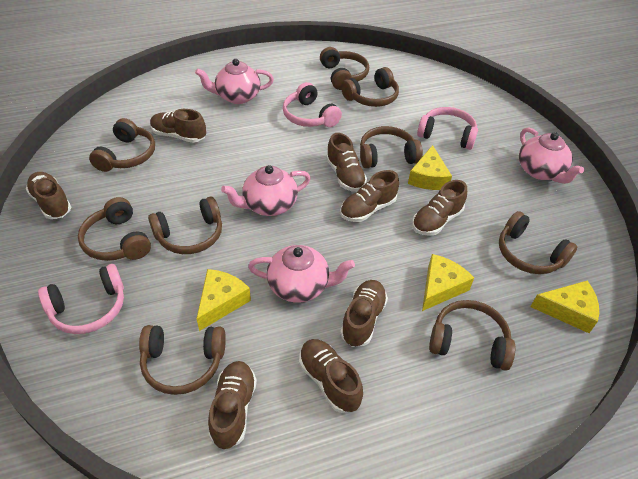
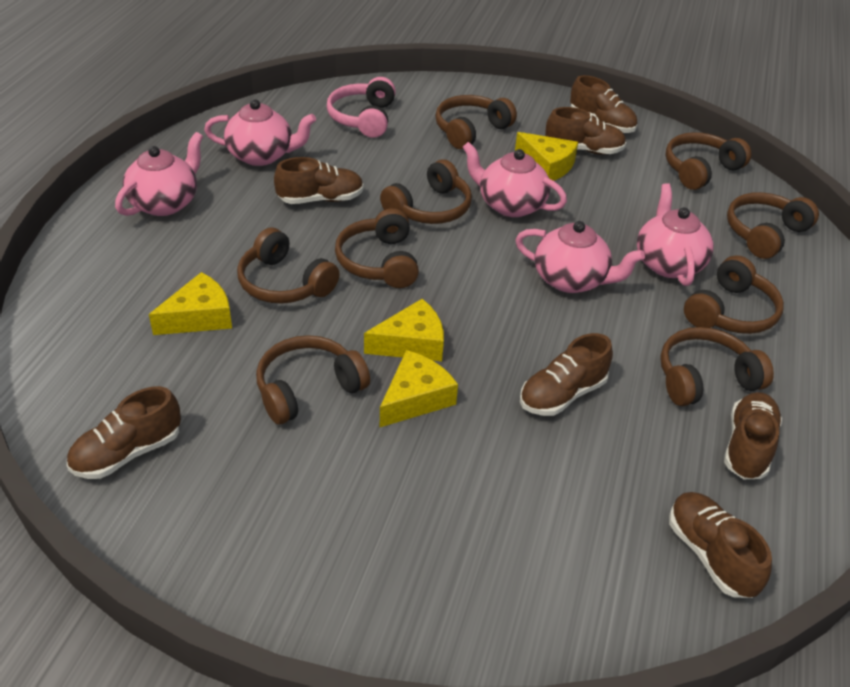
brown shoe: 8 -> 7
pink headphones: 3 -> 1
pink teapot: 4 -> 5

